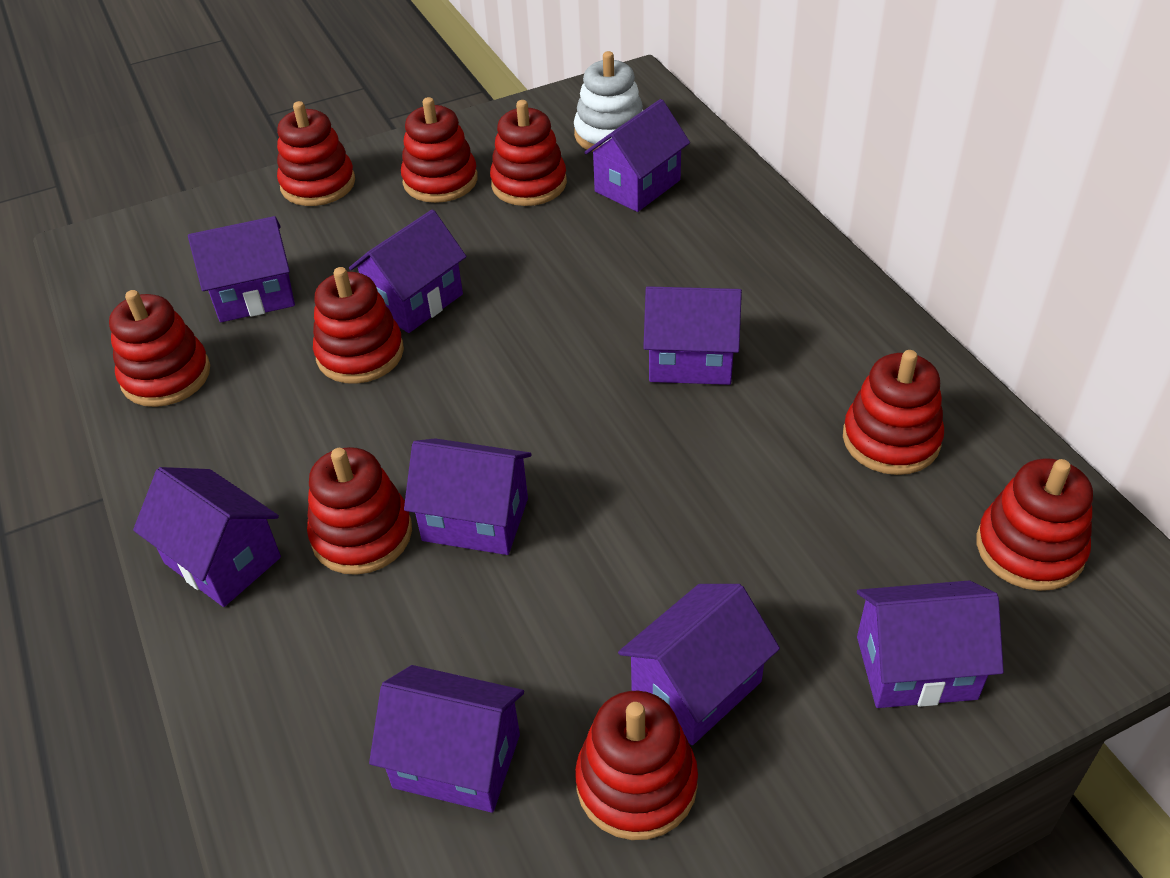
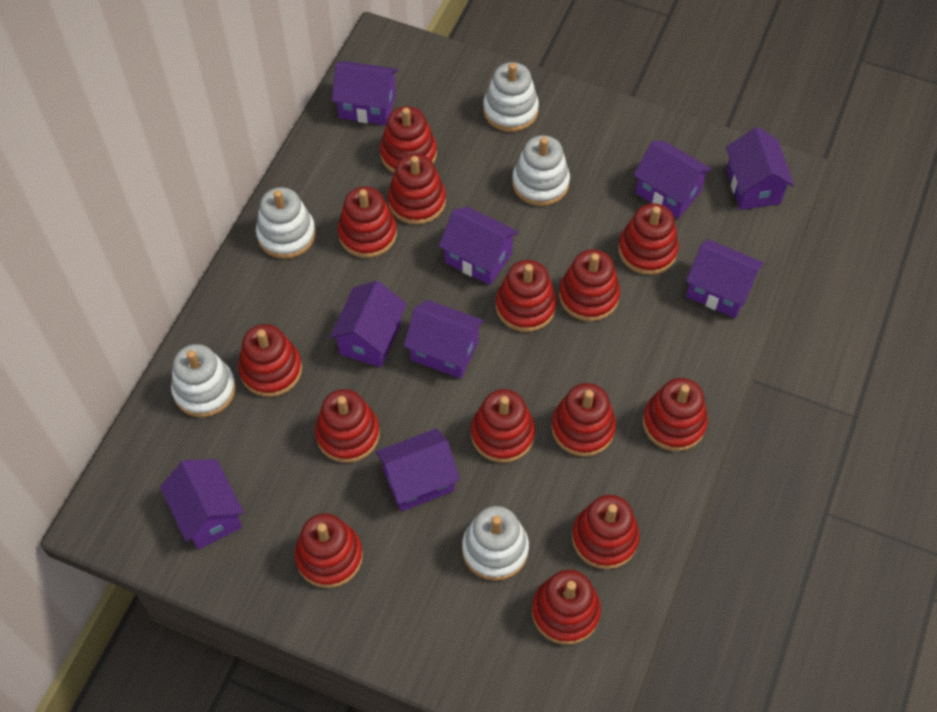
red stacking toy: 9 -> 14
white stacking toy: 1 -> 5

